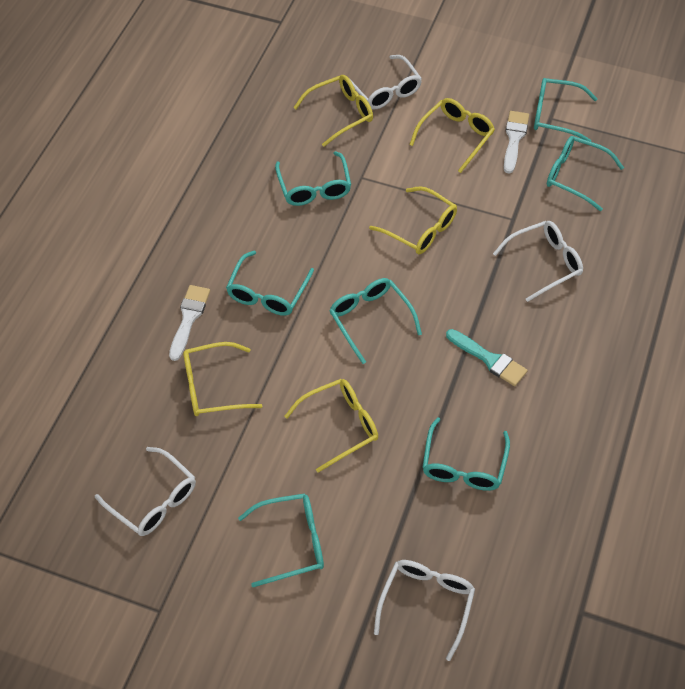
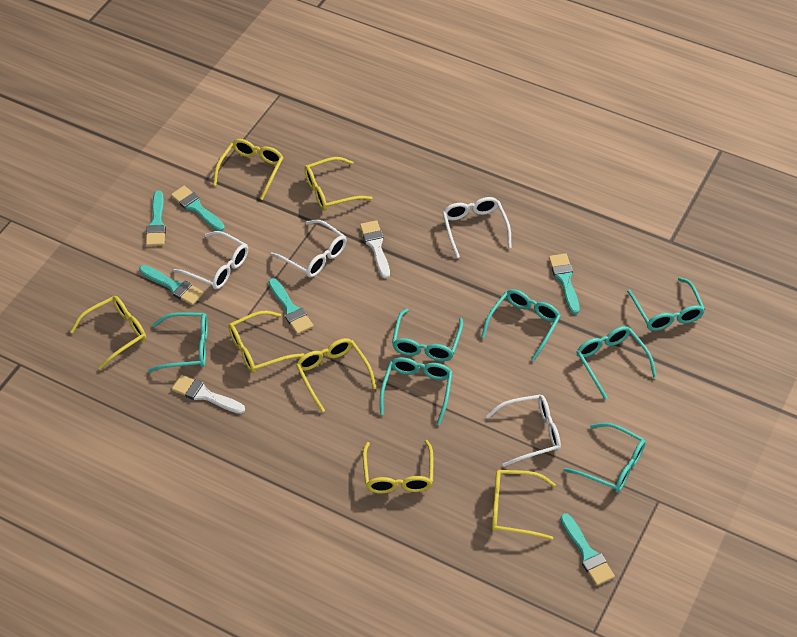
turquoise brush: 1 -> 6
yellow glasses: 5 -> 7

